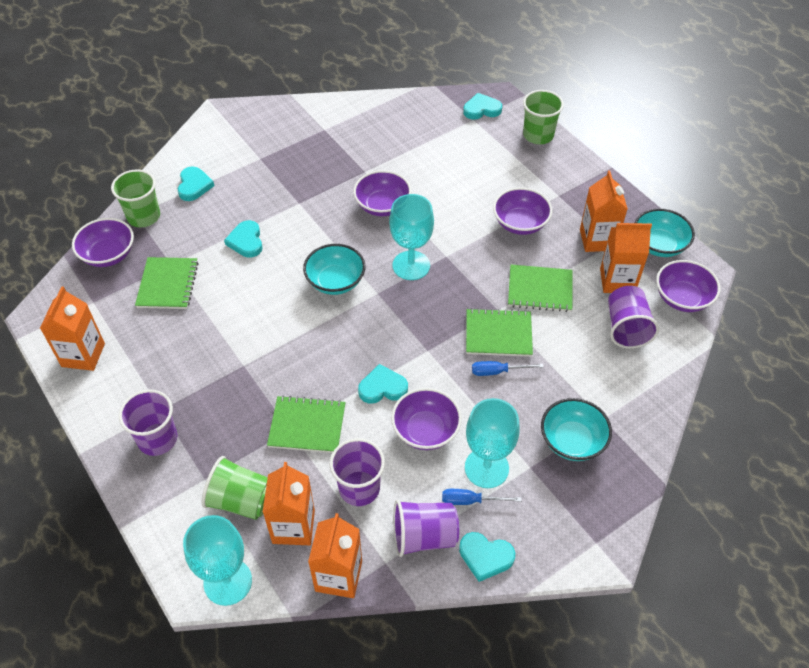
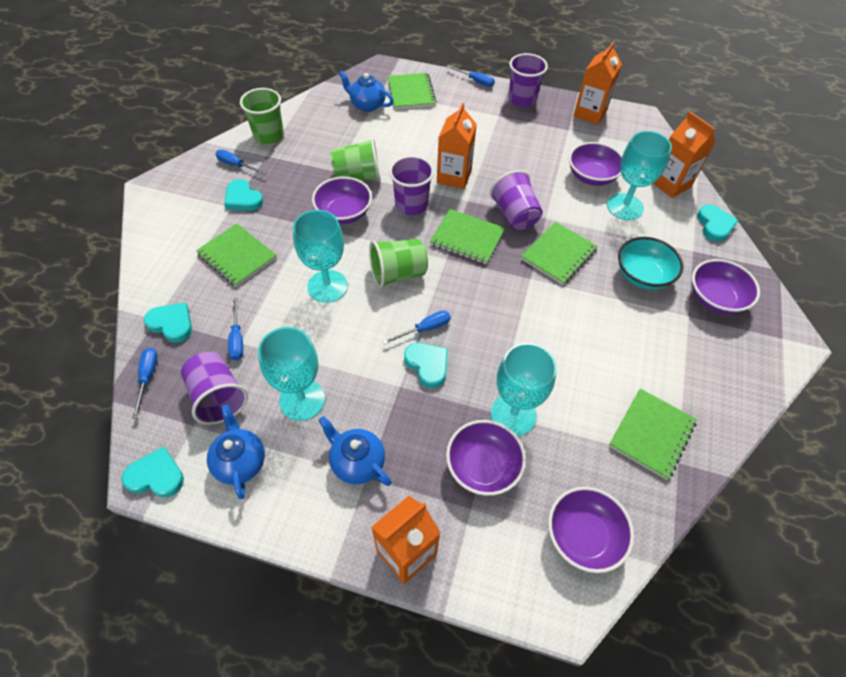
blue screwdriver: 2 -> 5
blue teapot: 0 -> 3
green notebook: 4 -> 5
orange carton: 5 -> 4
turquoise bowl: 3 -> 1
turquoise goblet: 3 -> 4

